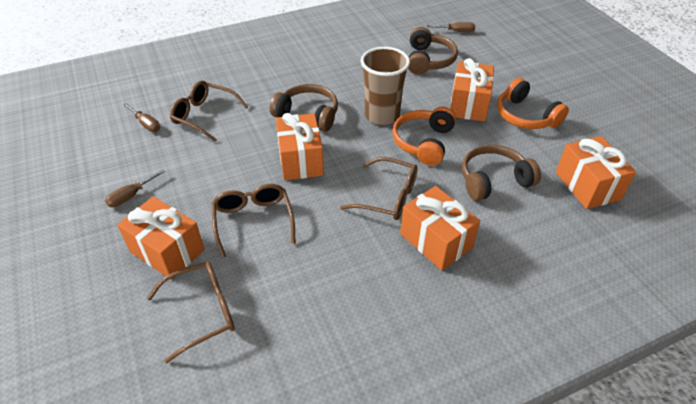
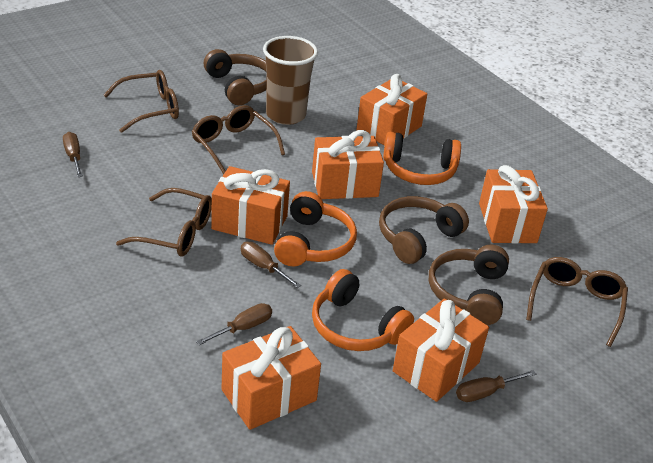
brown screwdriver: 3 -> 4
orange gift: 5 -> 6
orange headphones: 2 -> 3

